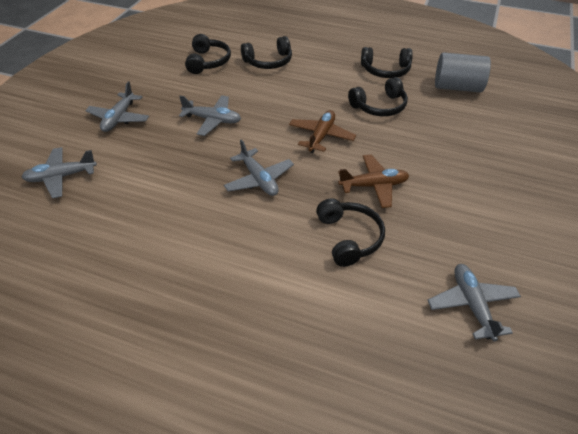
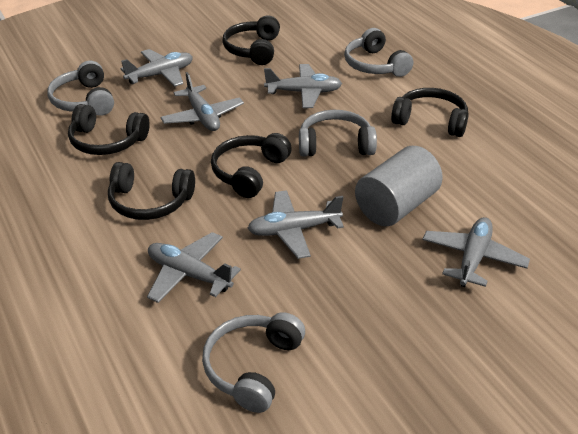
brown plane: 2 -> 0
grey headphones: 0 -> 4
grey plane: 5 -> 6

